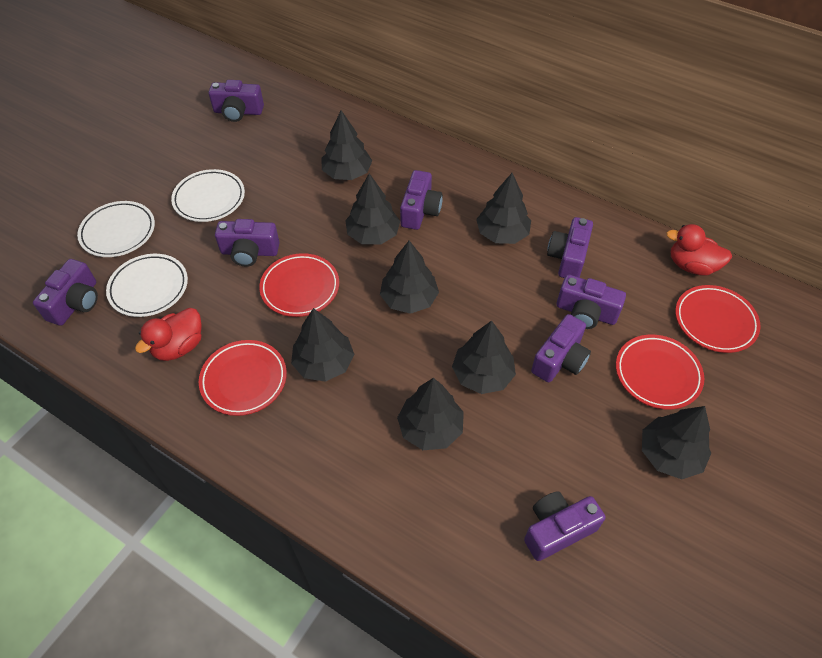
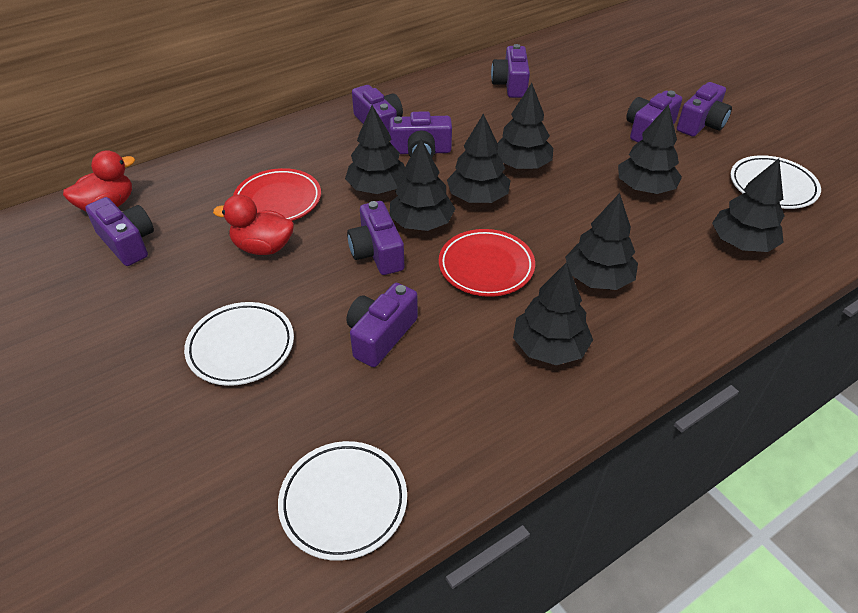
red plate: 4 -> 2

